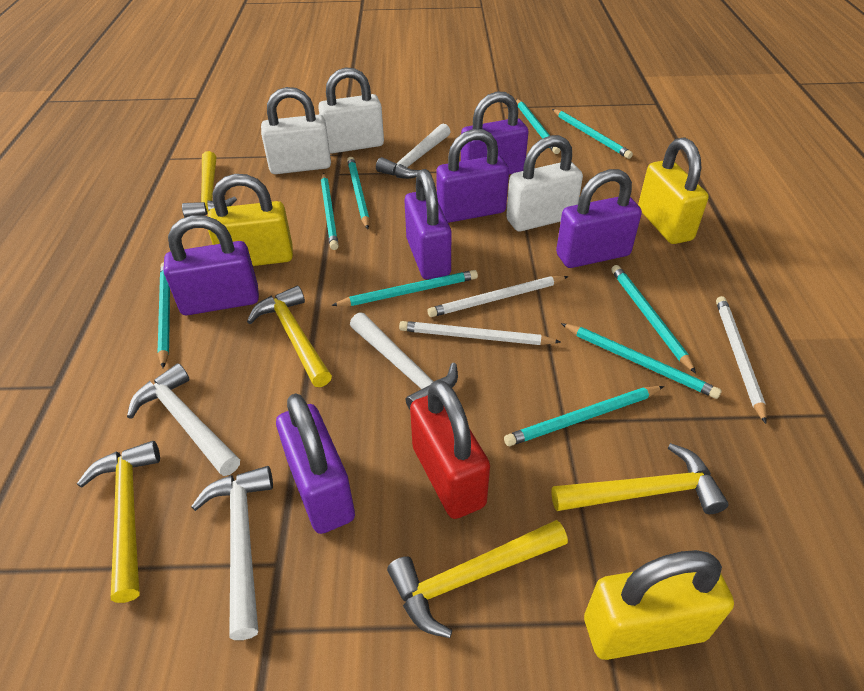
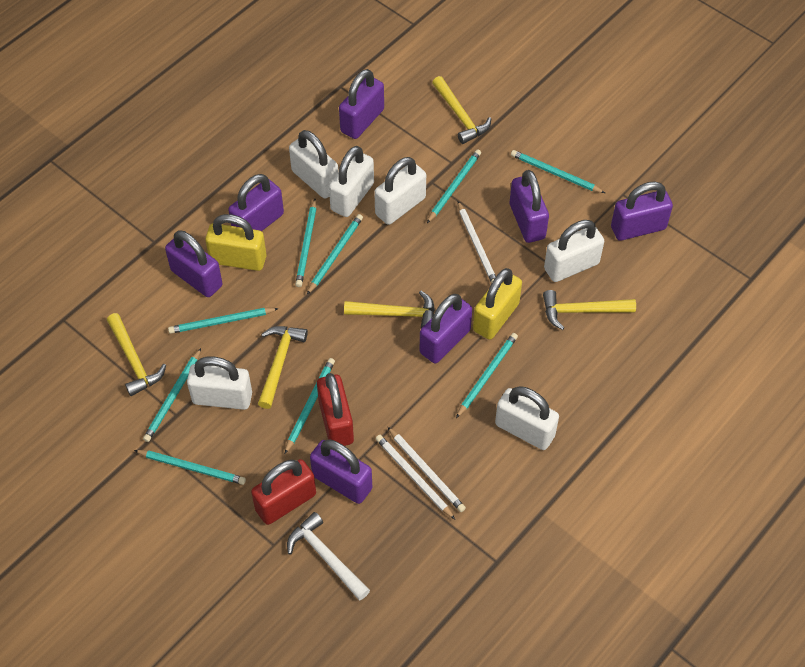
purple padlock: 6 -> 7
red padlock: 1 -> 2
white hammer: 4 -> 1
white padlock: 3 -> 6
yellow padlock: 3 -> 2

